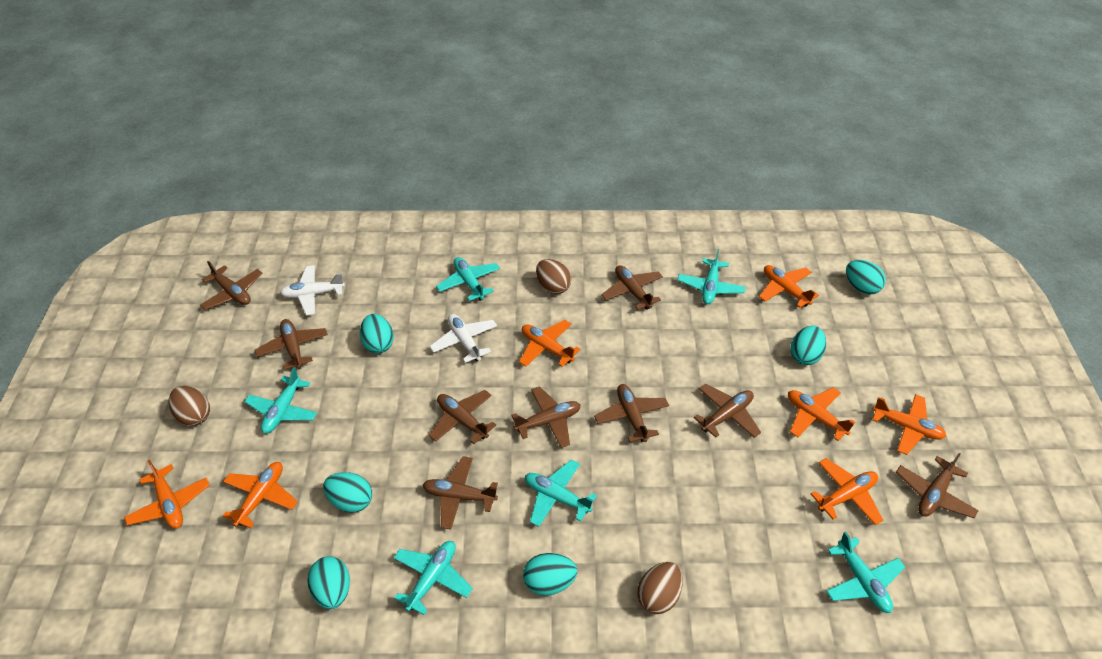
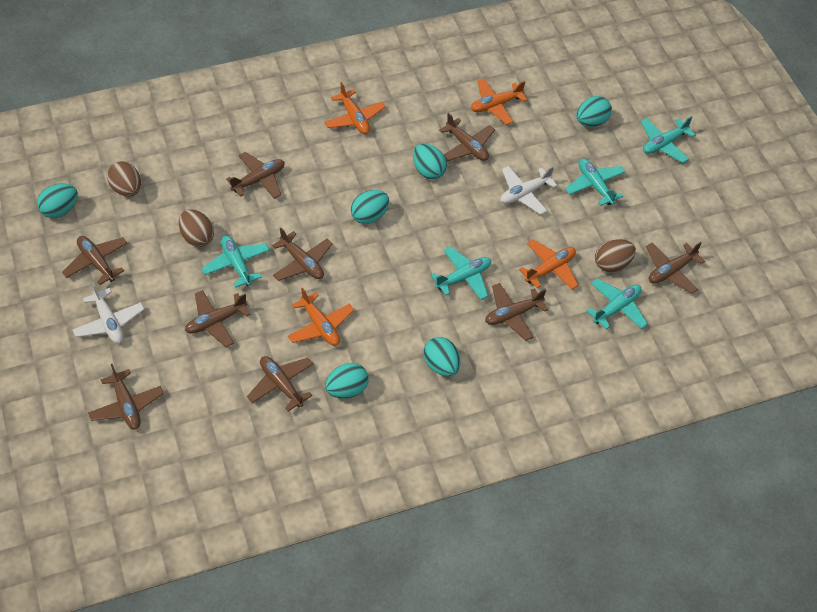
orange plane: 7 -> 4
turquoise plane: 6 -> 5

